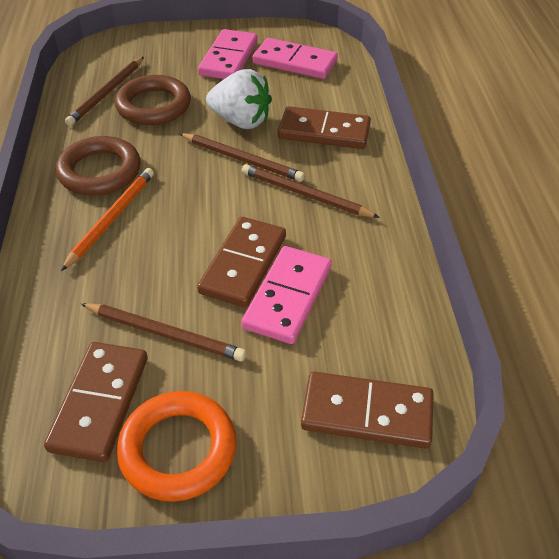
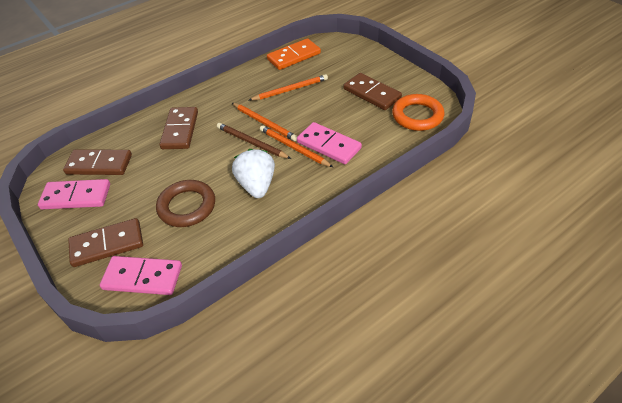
brown pencil: 4 -> 1
brown ring: 2 -> 1
orange domino: 0 -> 1
orange pencil: 1 -> 3

